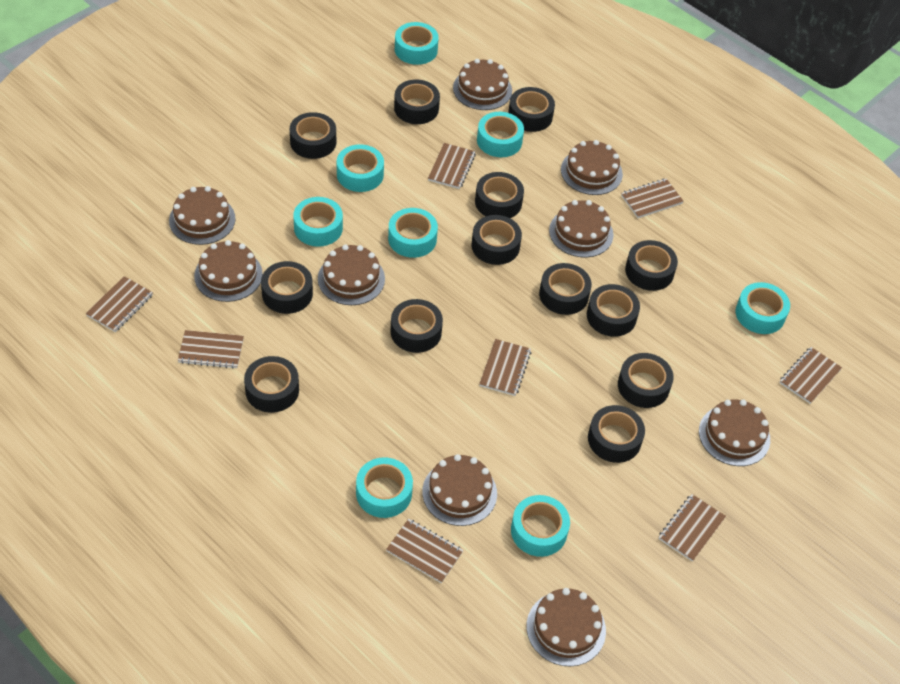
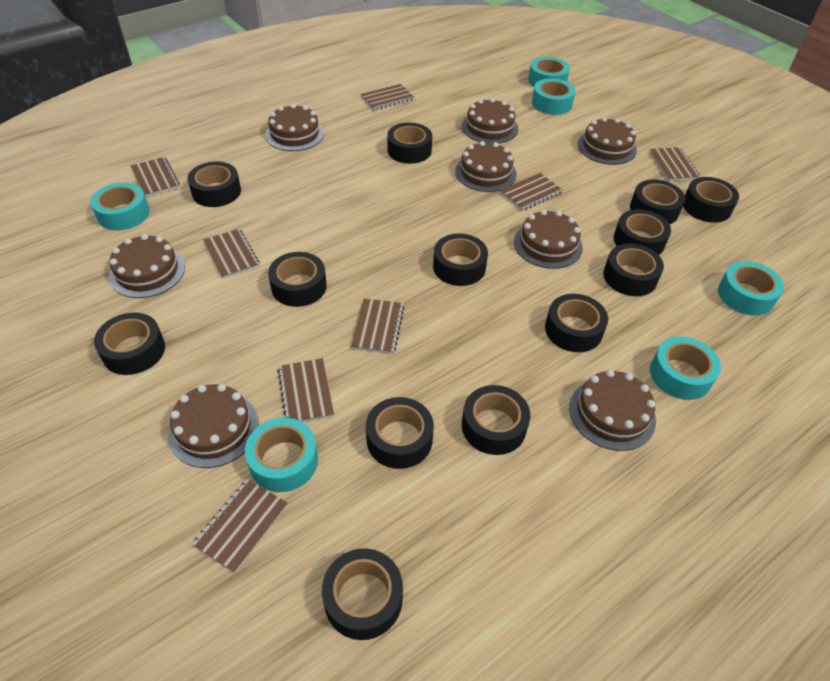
brown cake: 9 -> 8
turquoise tape: 8 -> 6

